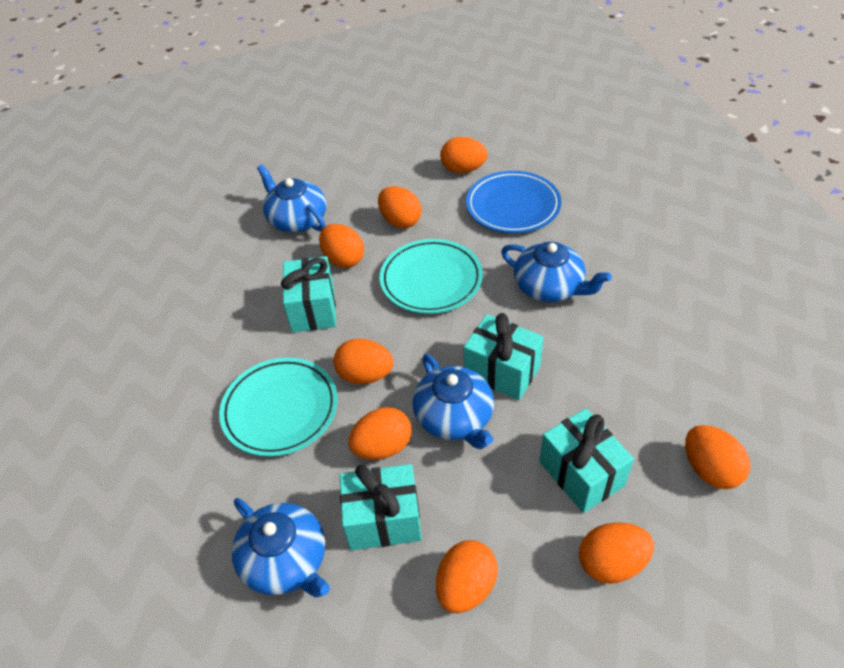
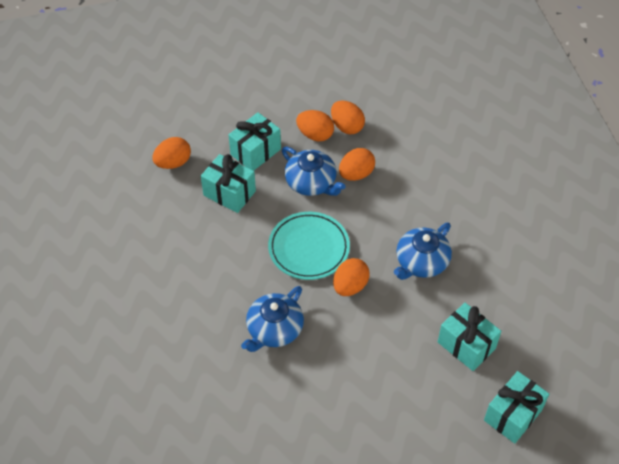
blue plate: 1 -> 0
blue teapot: 4 -> 3
orange egg: 8 -> 5
turquoise plate: 2 -> 1

